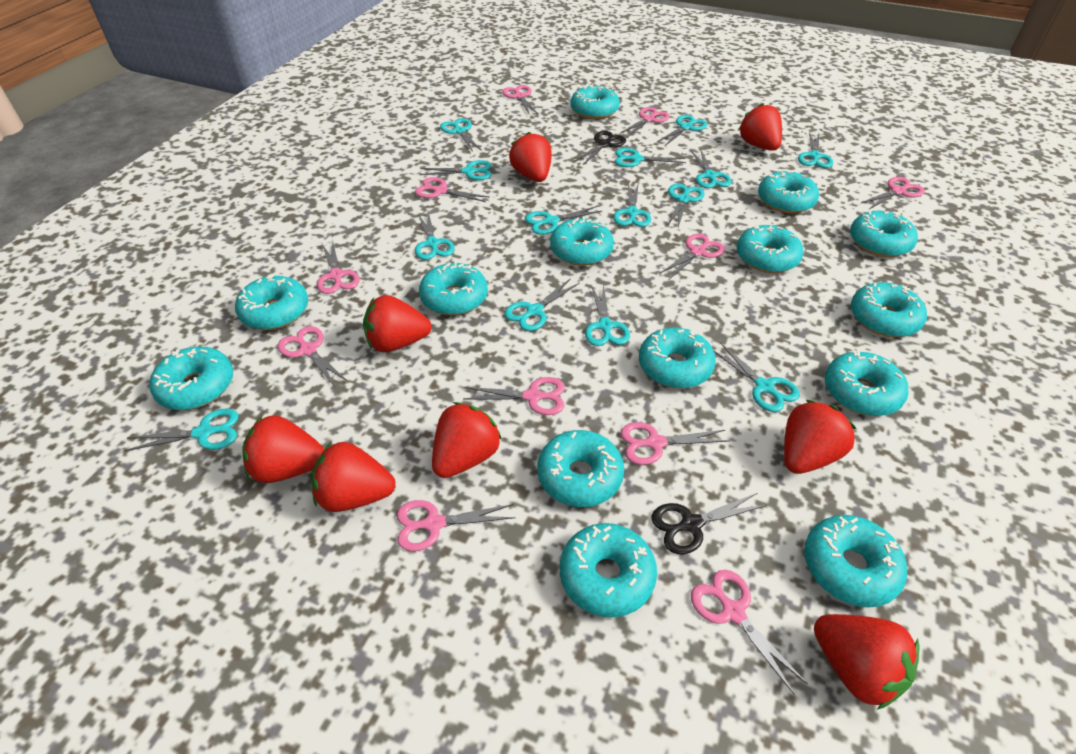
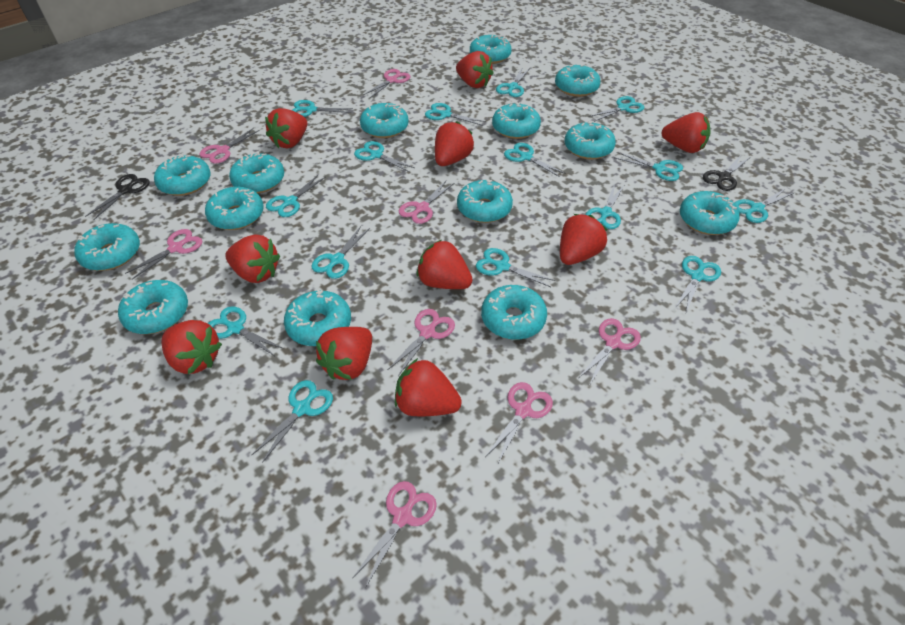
pink scissors: 11 -> 8
red strawberry: 8 -> 10
turquoise scissors: 14 -> 15

